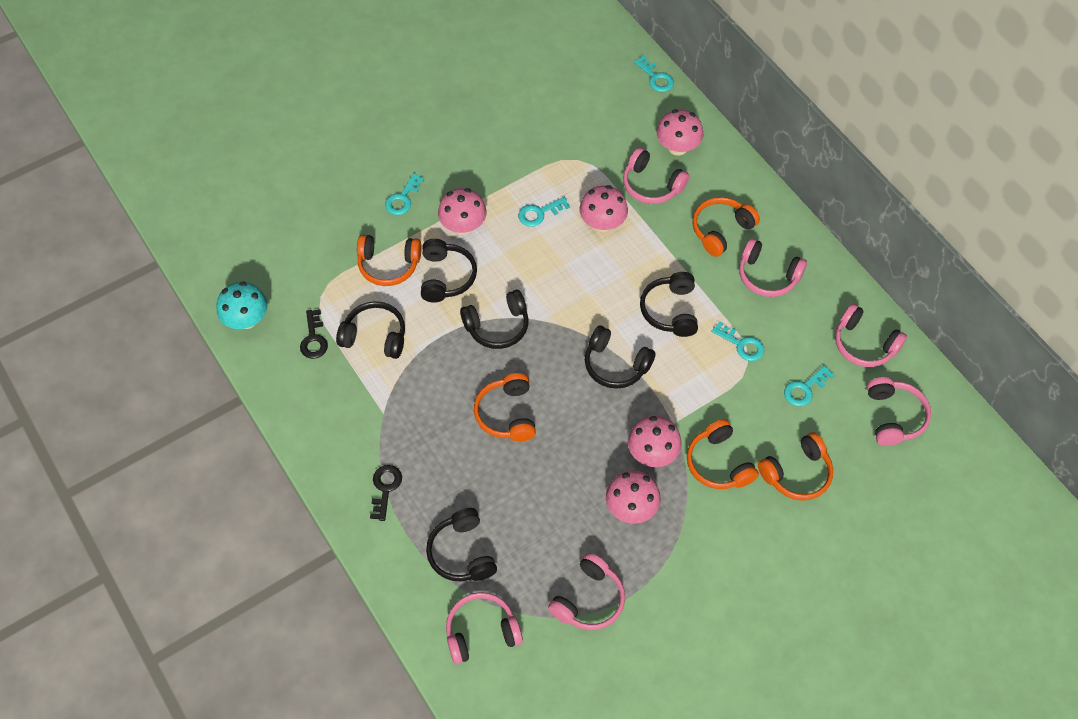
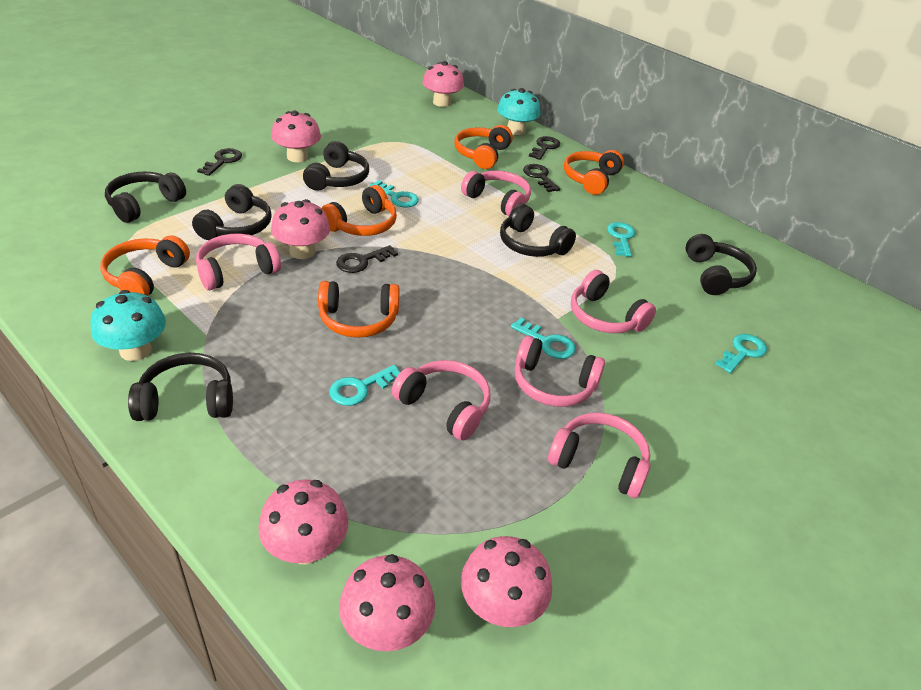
black key: 2 -> 4
pink mushroom: 5 -> 6
turquoise mushroom: 1 -> 2

